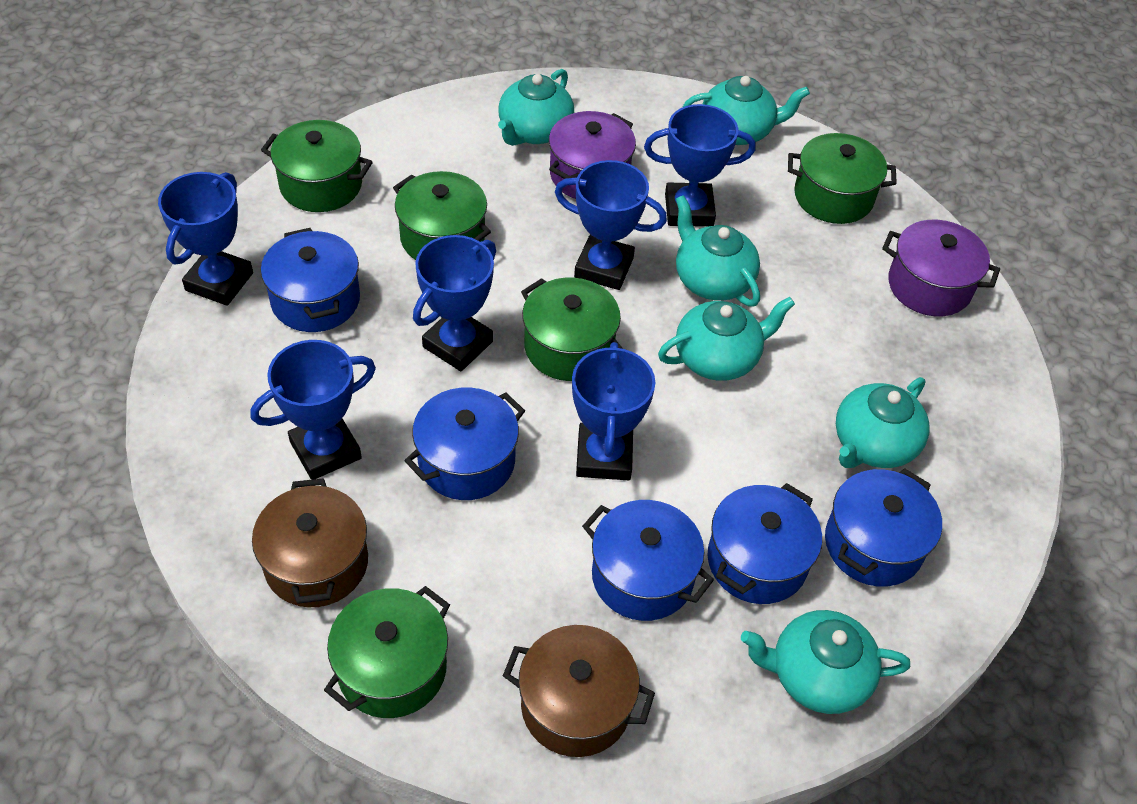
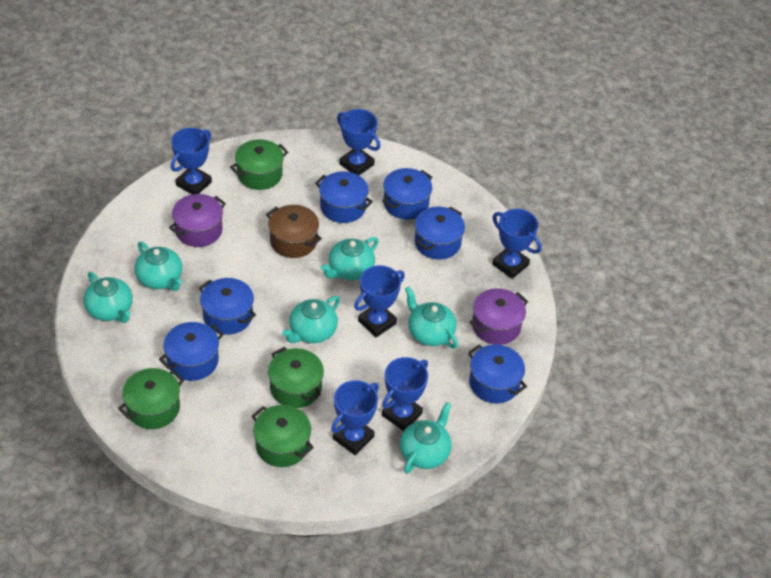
blue pot: 5 -> 6
brown pot: 2 -> 1
green pot: 5 -> 4

